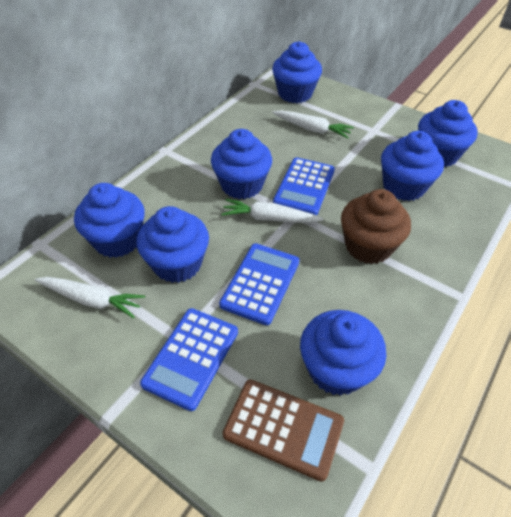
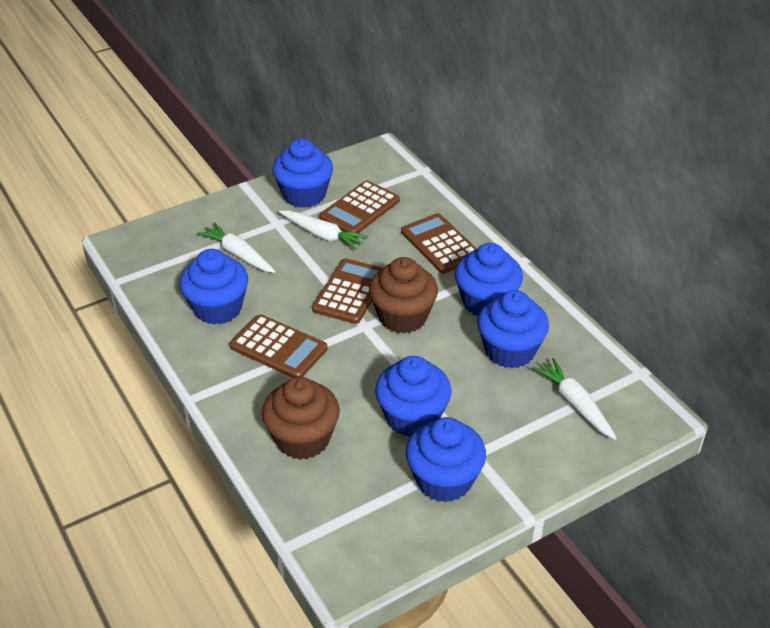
blue calculator: 3 -> 0
blue cupcake: 7 -> 6
brown calculator: 1 -> 4
brown cupcake: 1 -> 2

